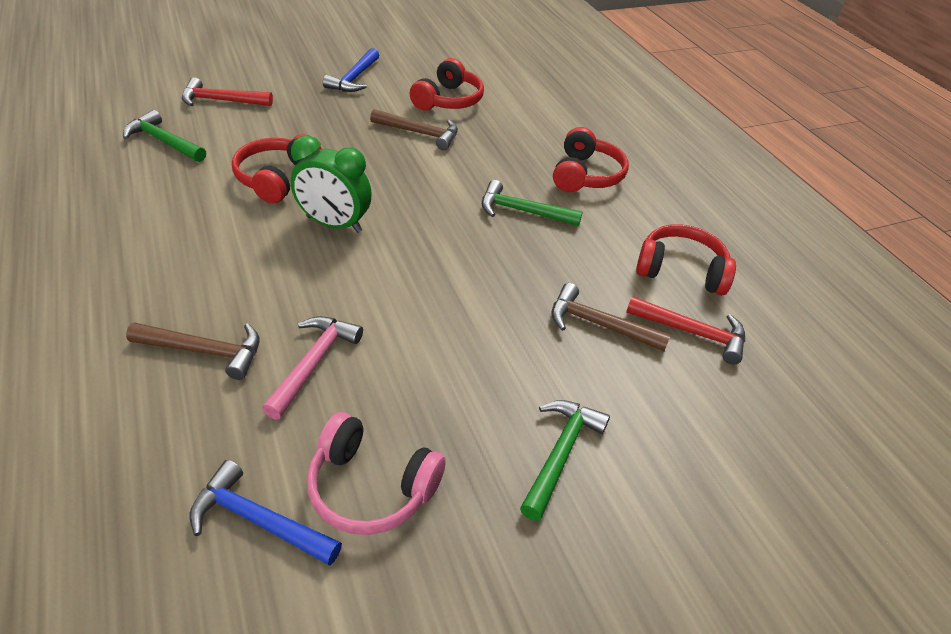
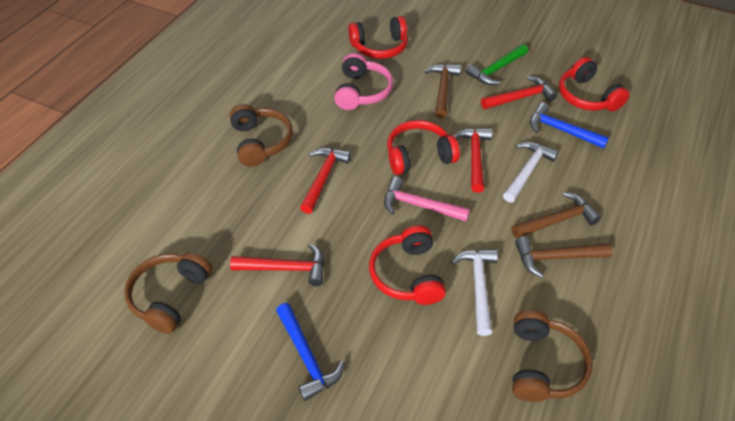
brown headphones: 0 -> 3
green clock: 1 -> 0
green hammer: 3 -> 1
red hammer: 2 -> 4
white hammer: 0 -> 2

